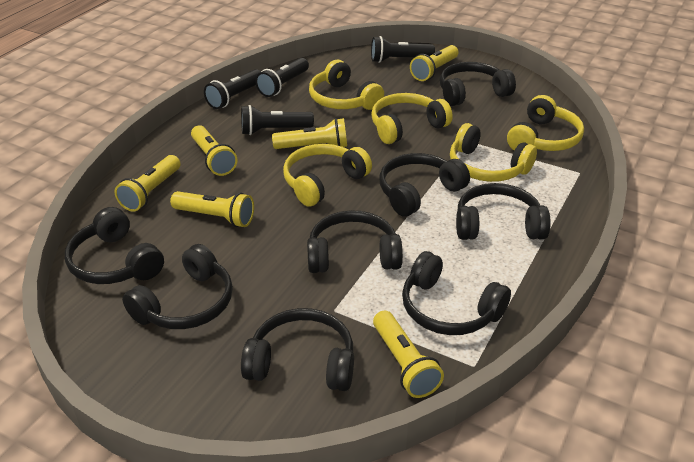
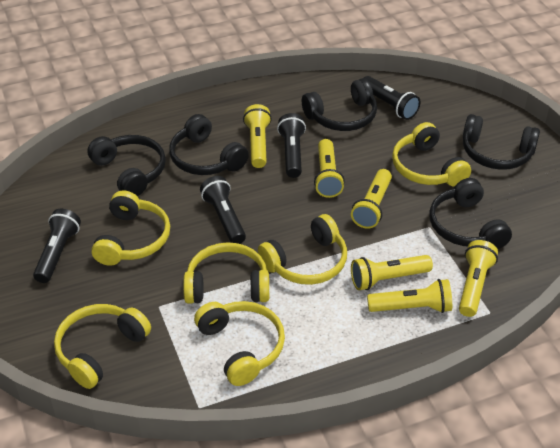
black headphones: 8 -> 5
yellow headphones: 5 -> 6

